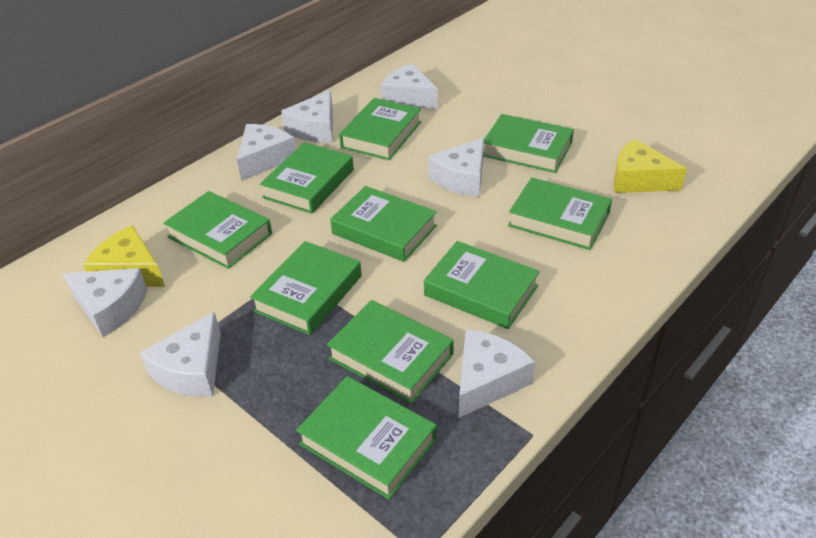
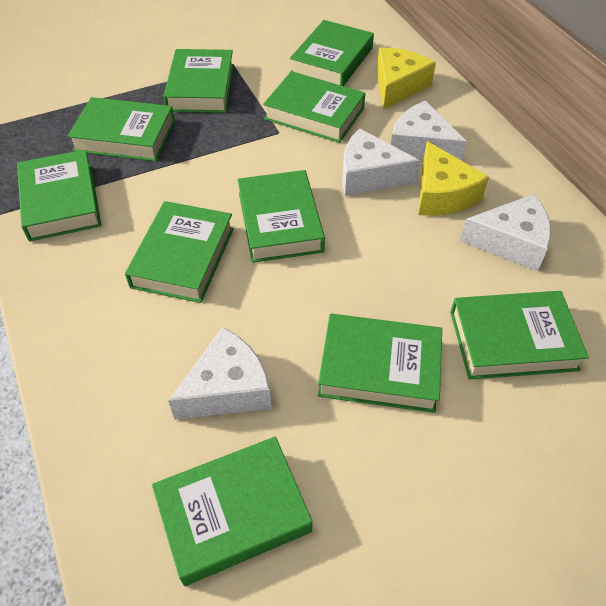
white cheese: 7 -> 4

